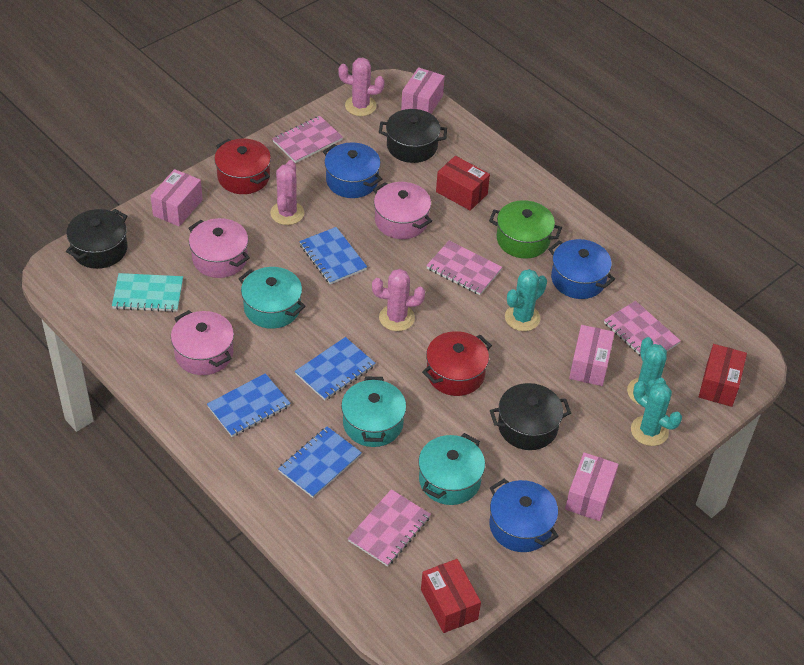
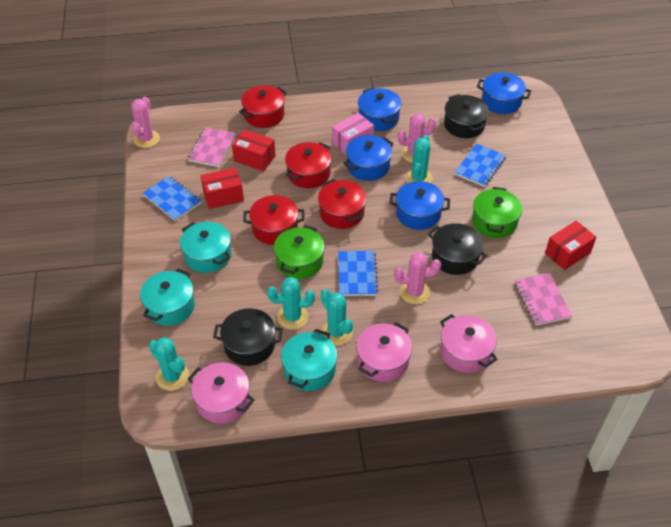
blue notebook: 4 -> 3
blue pot: 3 -> 4
green pot: 1 -> 2
pink box: 4 -> 1
pink notebook: 4 -> 2
red pot: 2 -> 4
turquoise cactus: 3 -> 4
turquoise notebook: 1 -> 0

